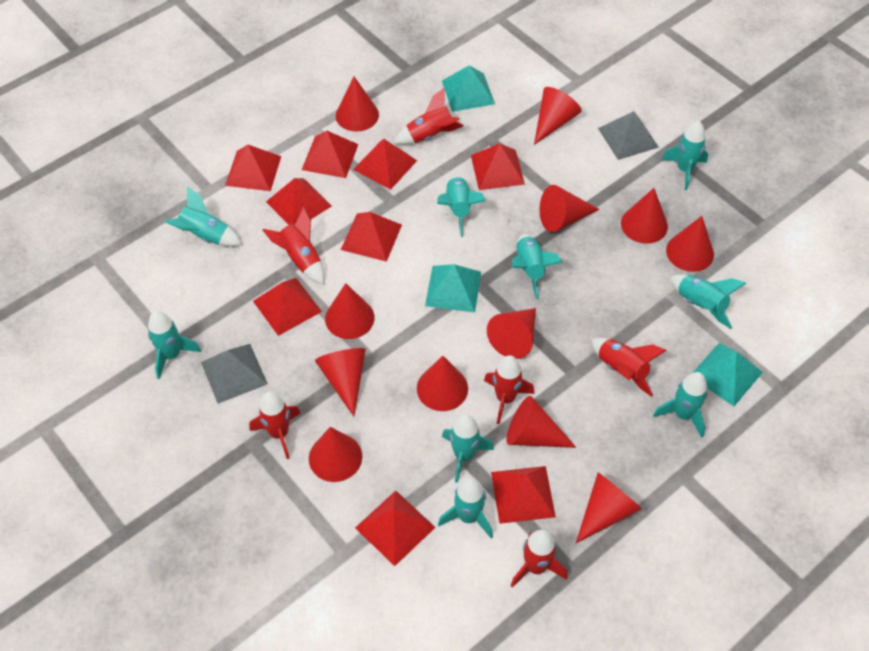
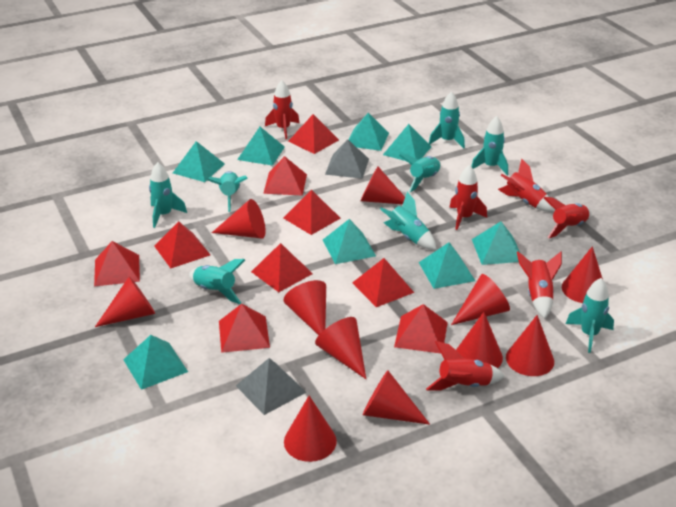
red cone: 12 -> 11
turquoise pyramid: 3 -> 8
turquoise rocket: 9 -> 8

